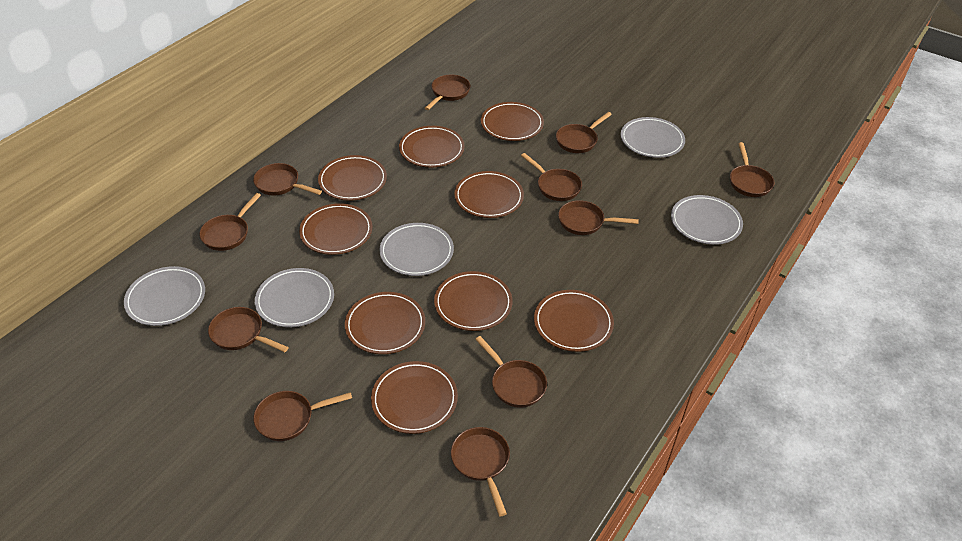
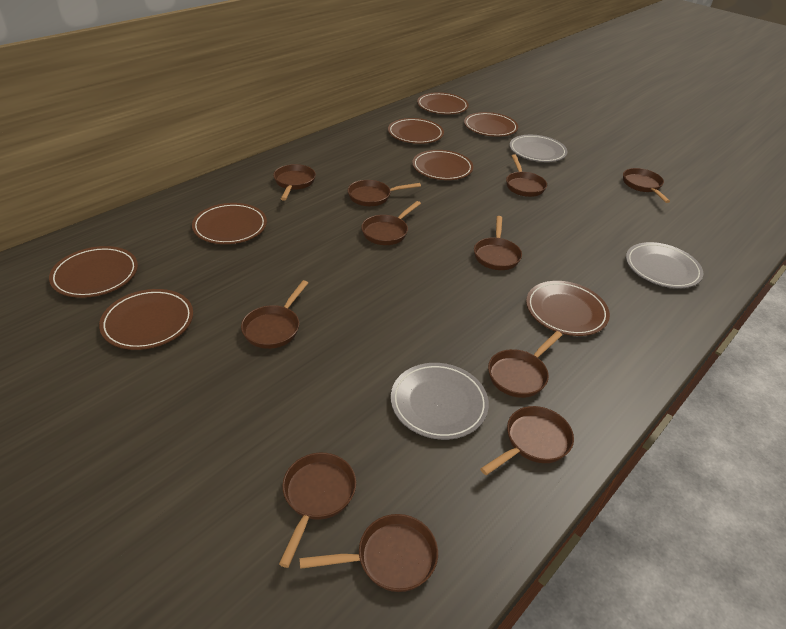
brown plate: 9 -> 8
grey plate: 5 -> 3

